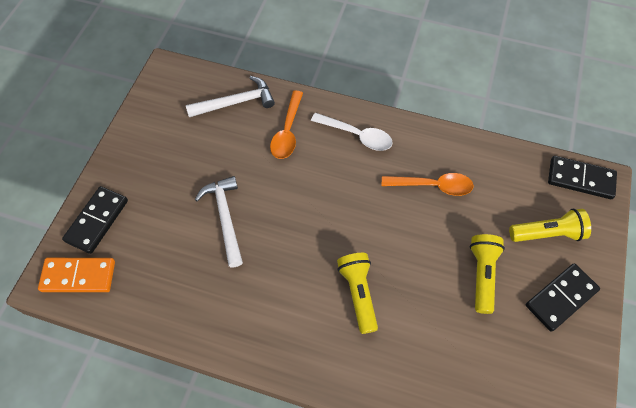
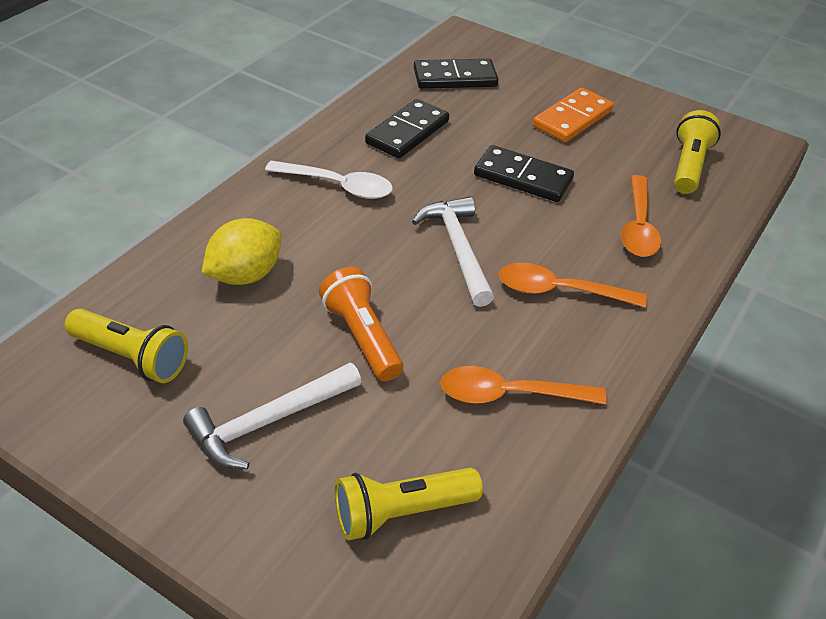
orange flashlight: 0 -> 1
orange spoon: 2 -> 3
yellow lemon: 0 -> 1

